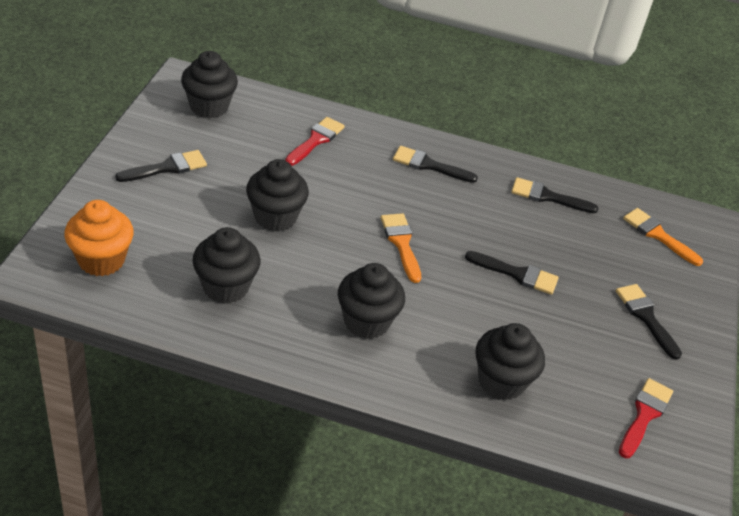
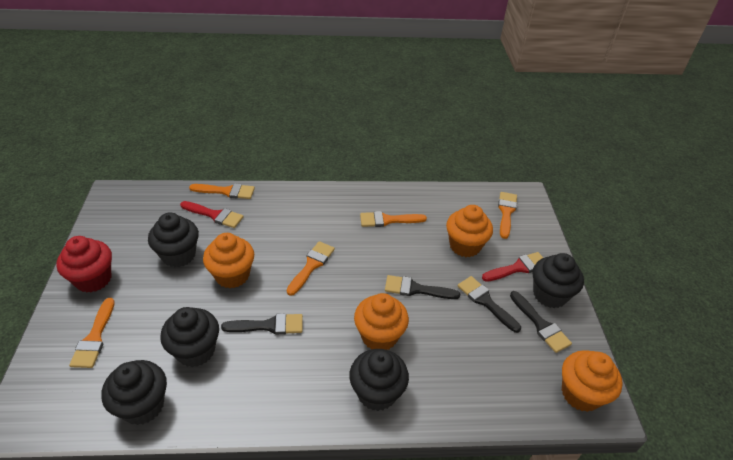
black brush: 5 -> 4
orange brush: 2 -> 5
orange cupcake: 1 -> 4
red cupcake: 0 -> 1

